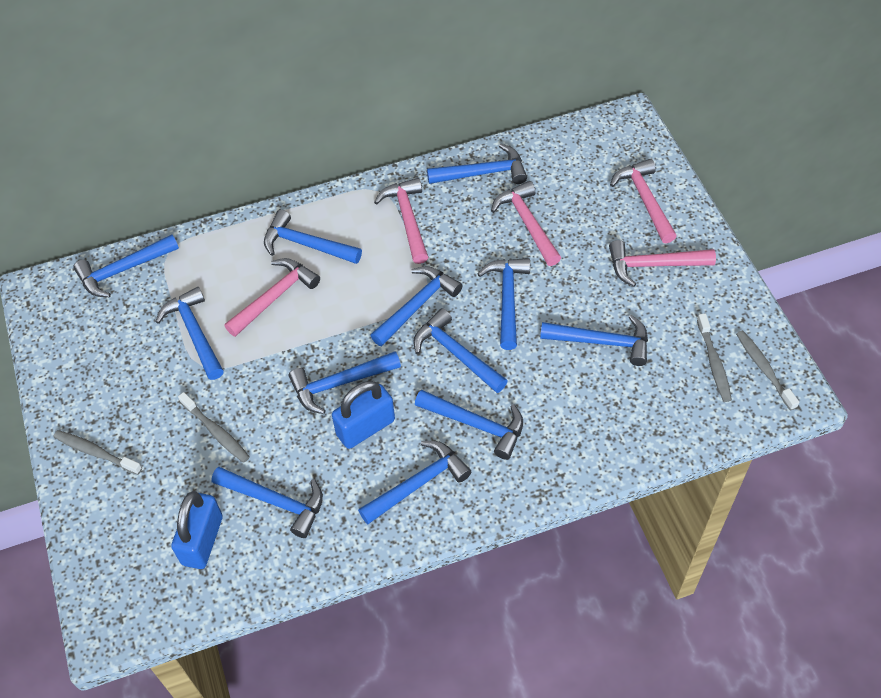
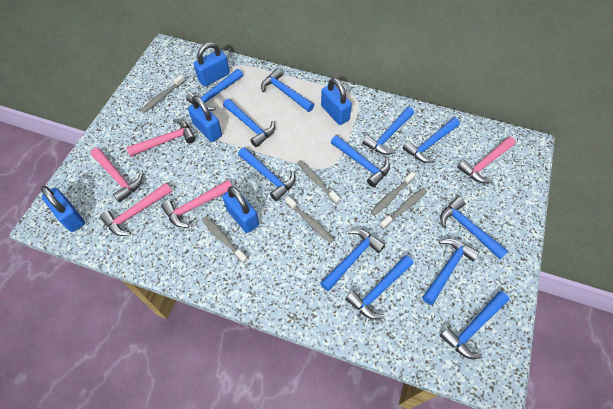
blue padlock: 2 -> 5
grey toothbrush: 4 -> 6

